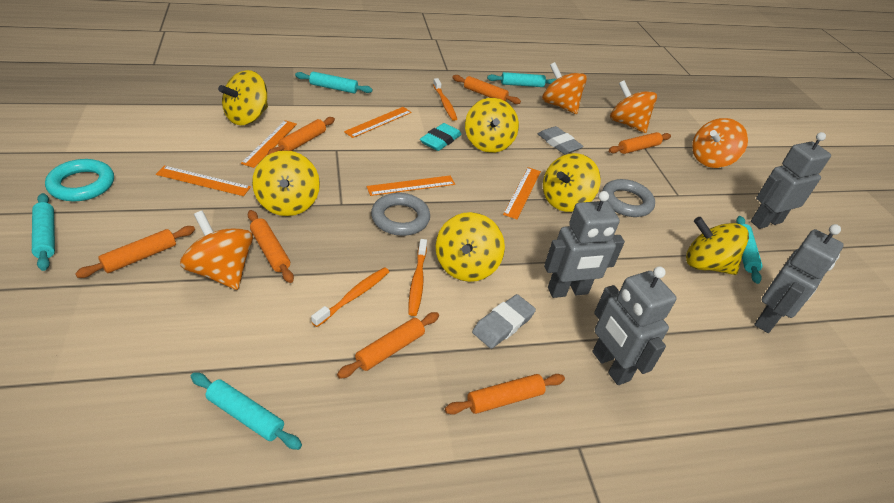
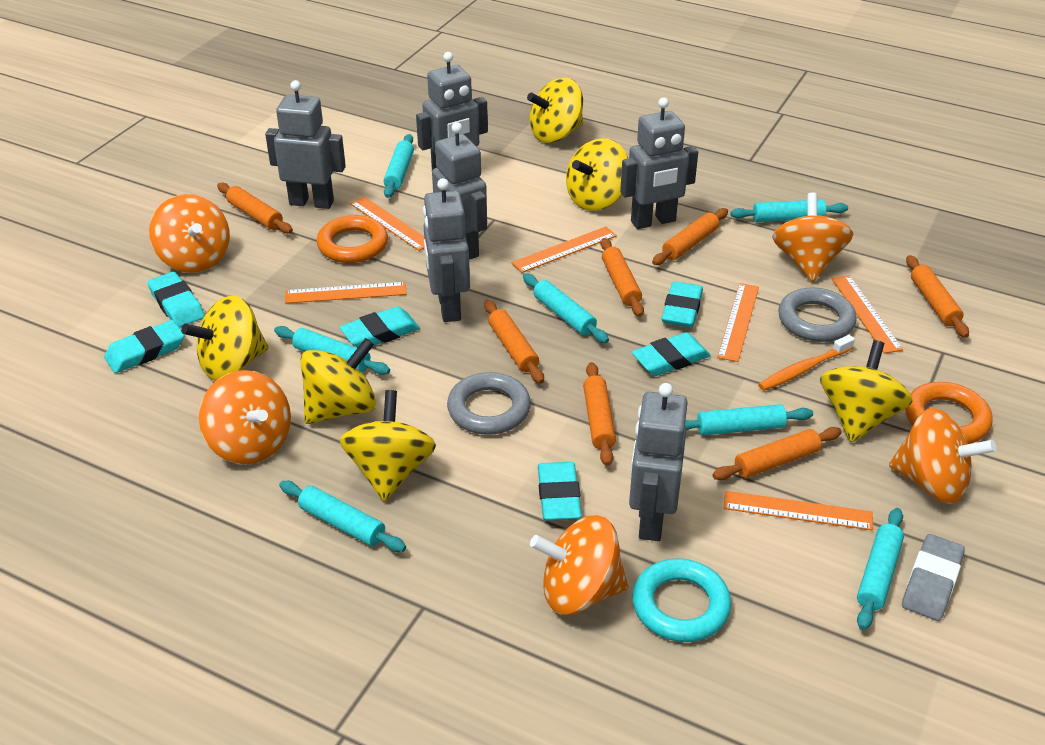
grey eraser: 2 -> 1
grey robot: 4 -> 6
orange ring: 0 -> 2
orange ruler: 5 -> 6
orange spinning top: 4 -> 5
orange toothbrush: 3 -> 1
turquoise eraser: 1 -> 6
turquoise rolling pin: 5 -> 7

